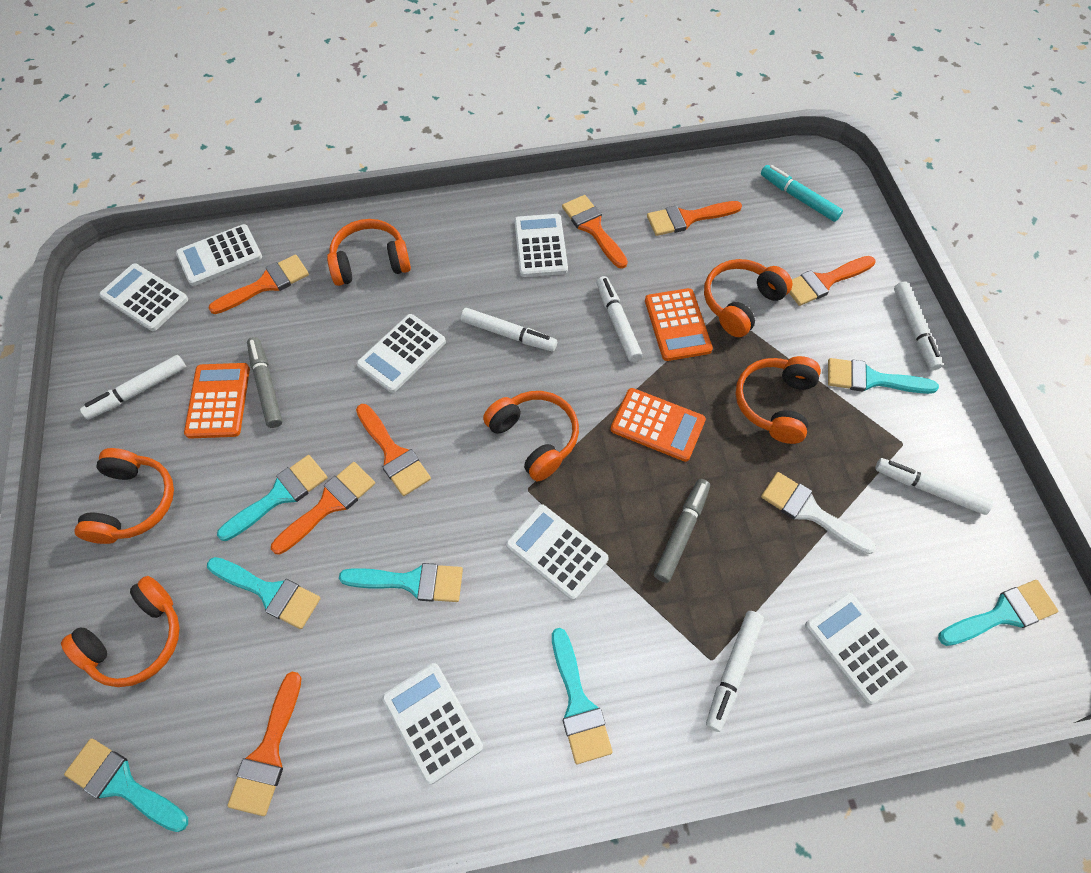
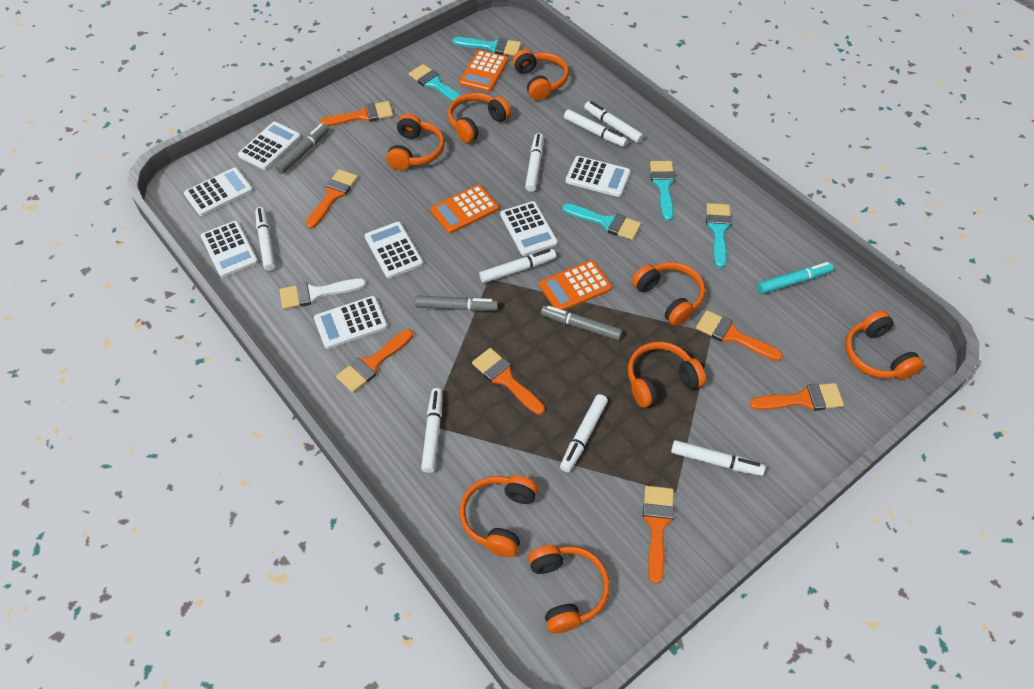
grey marker: 2 -> 3
orange headphones: 6 -> 8
turquoise brush: 7 -> 5
white marker: 6 -> 8

